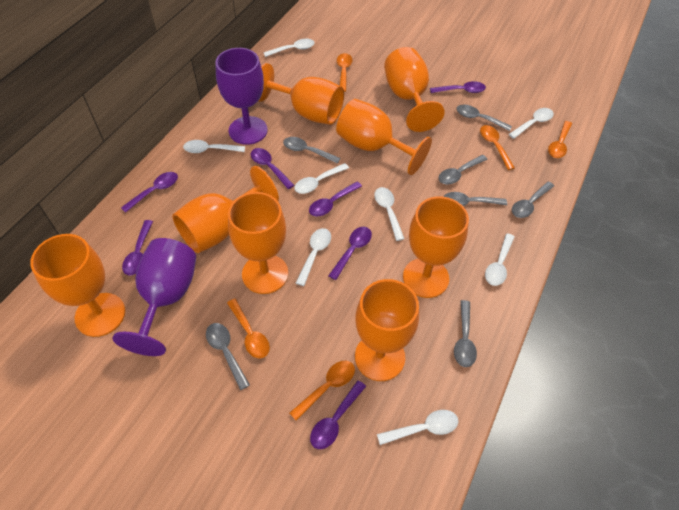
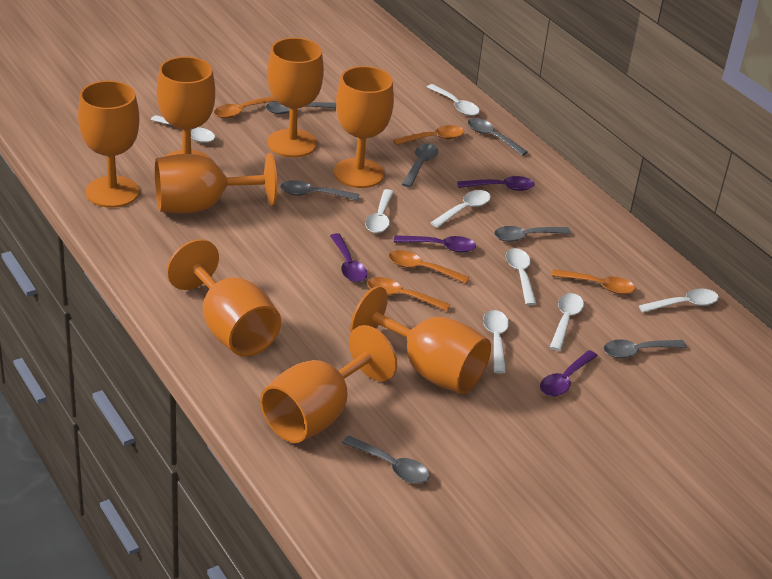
purple goblet: 2 -> 0
purple spoon: 7 -> 4

